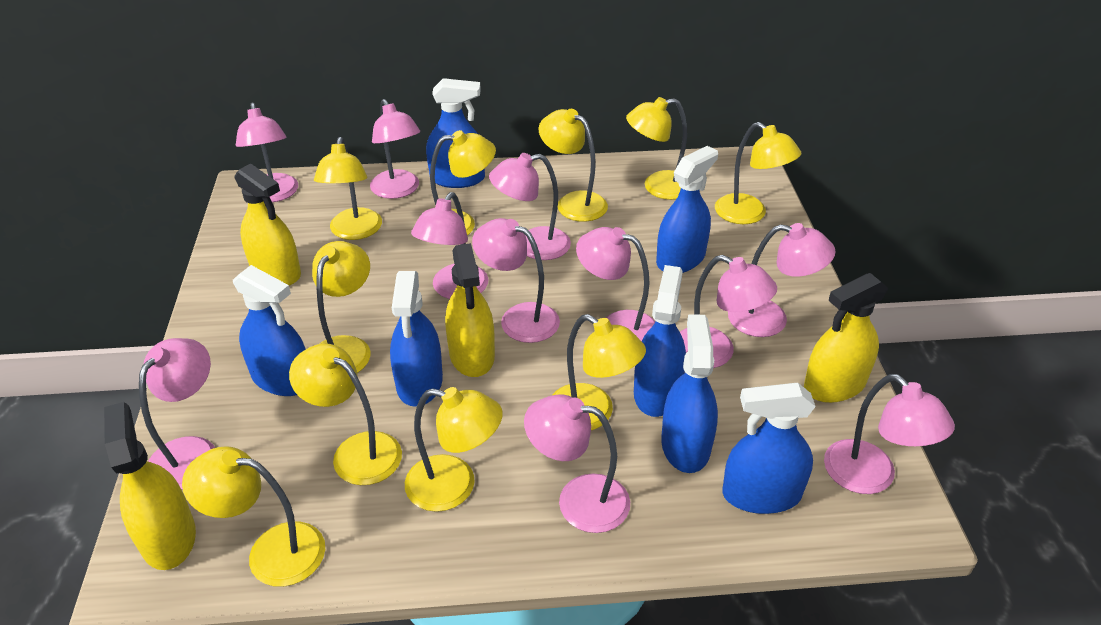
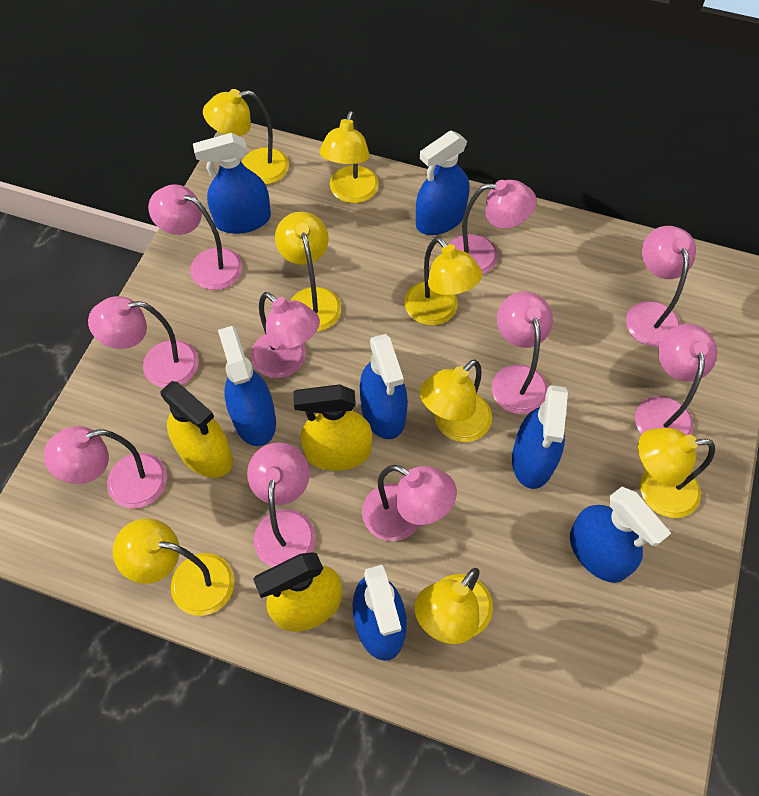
pink lamp: 11 -> 10
yellow lamp: 10 -> 8
yellow spray bottle: 4 -> 3

